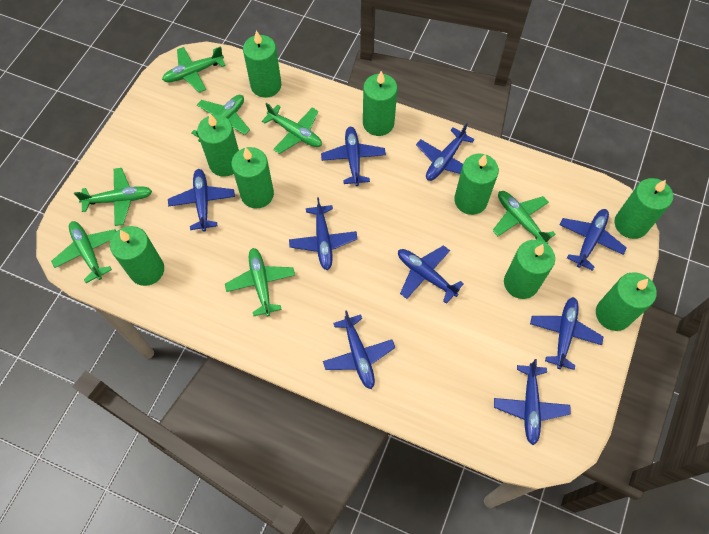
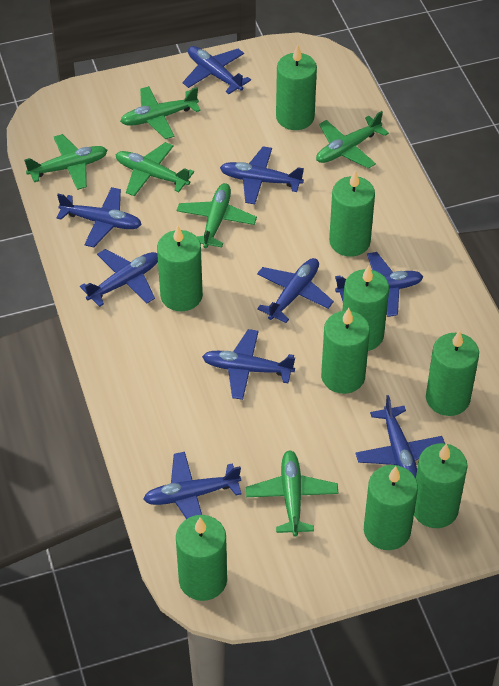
green plane: 7 -> 6

